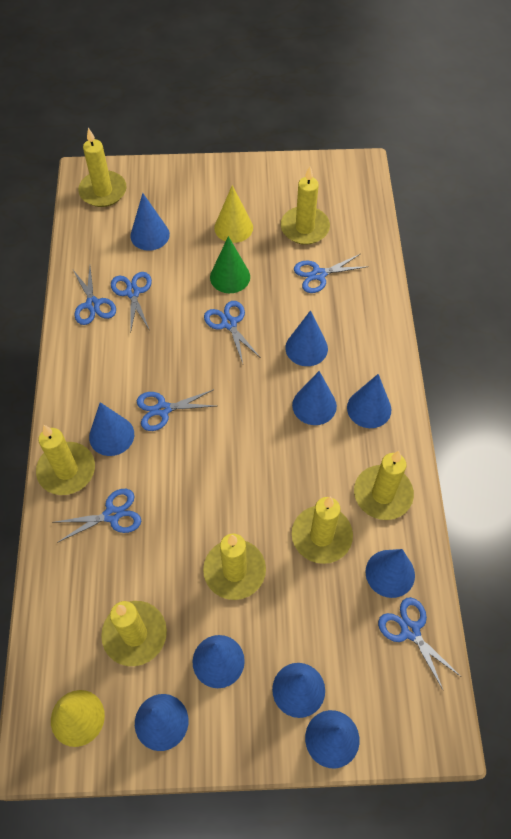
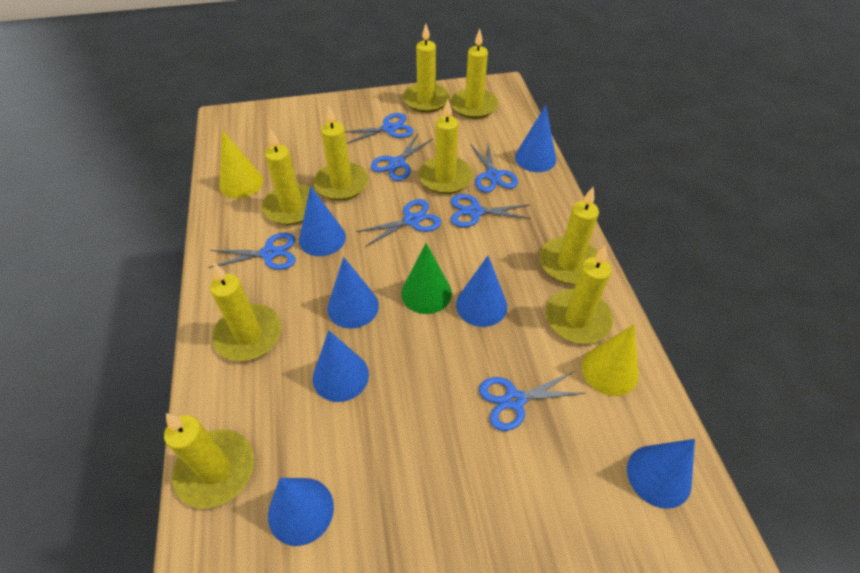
blue cone: 10 -> 7
yellow candle: 7 -> 9

